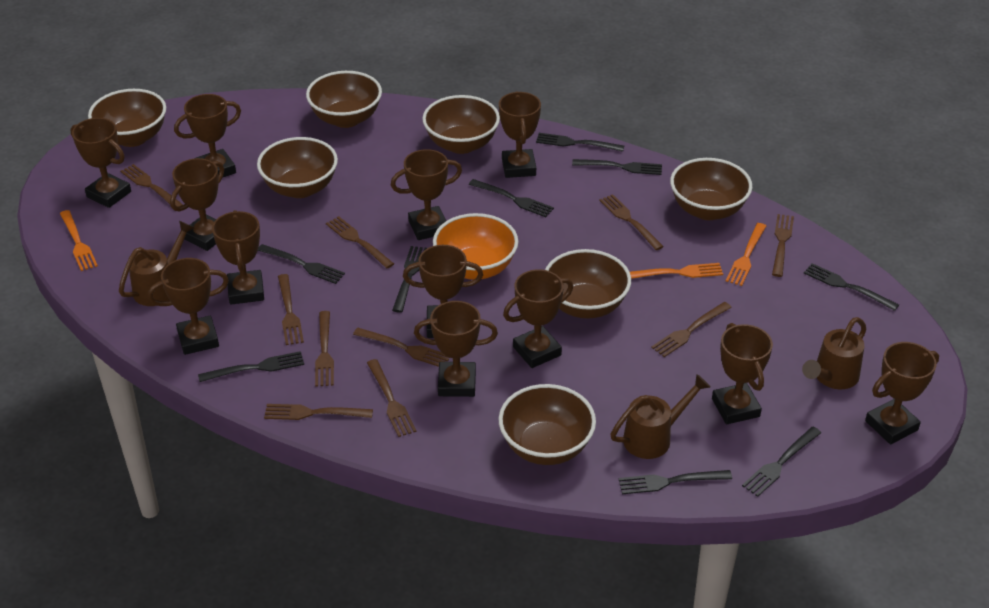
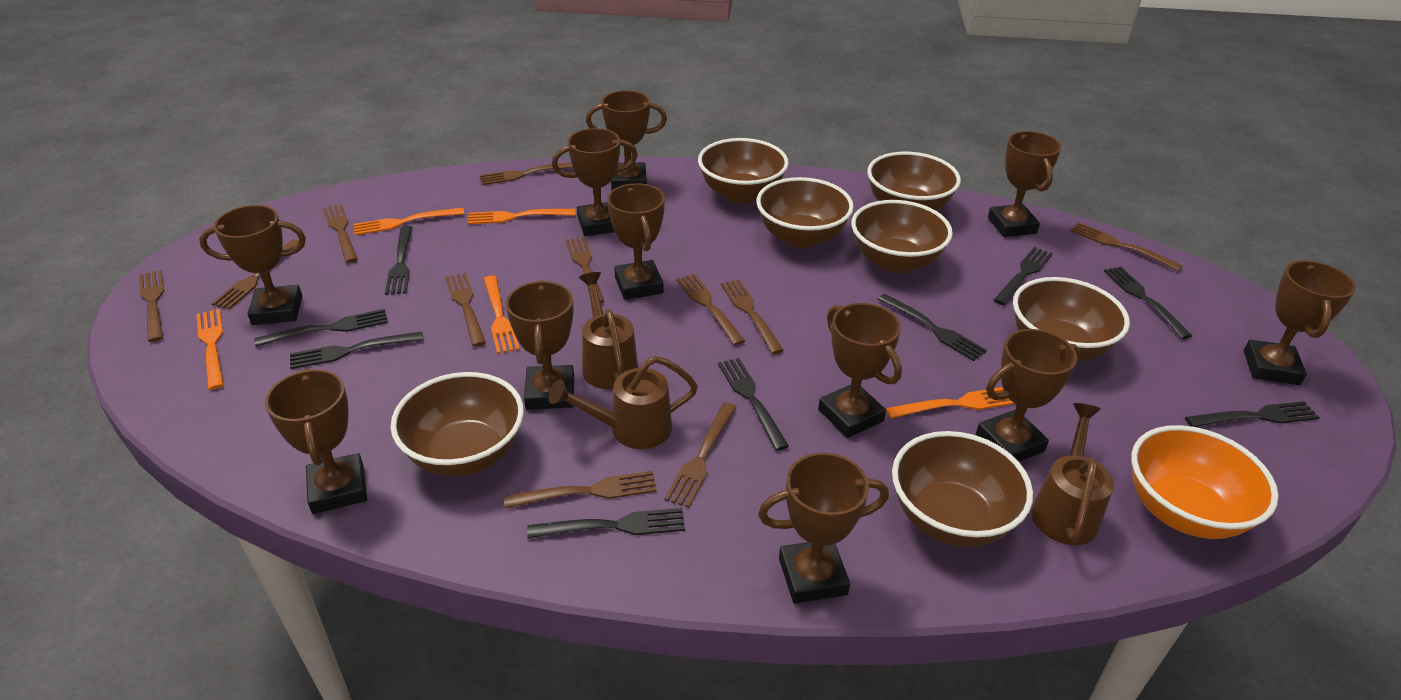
brown fork: 10 -> 11
brown trophy: 12 -> 11
orange fork: 3 -> 5

